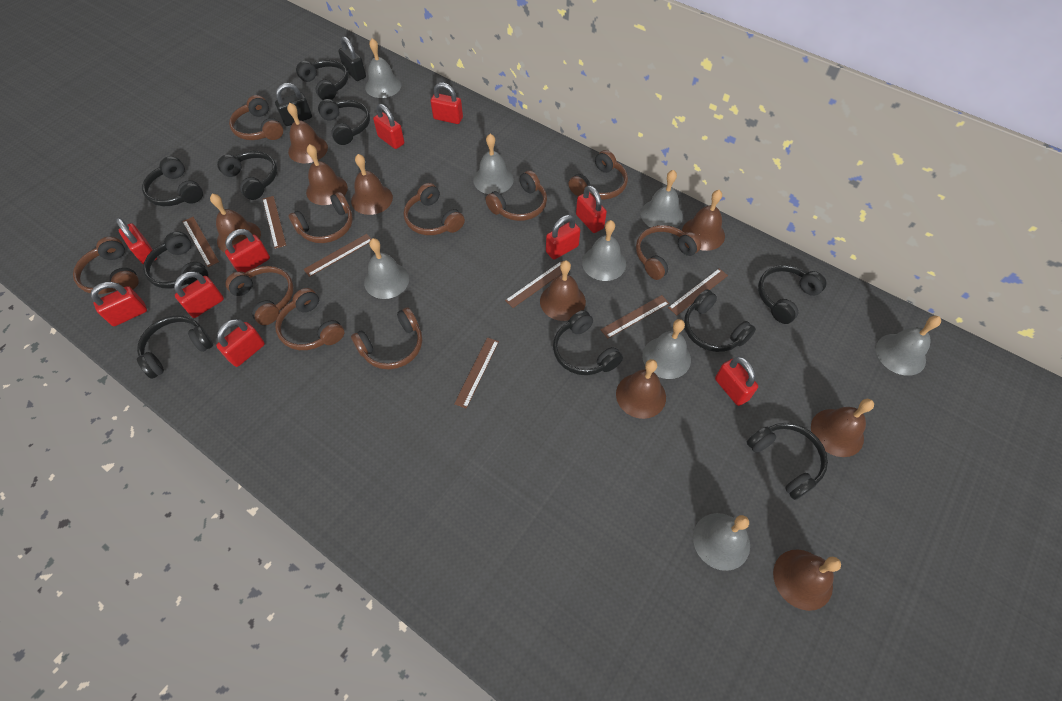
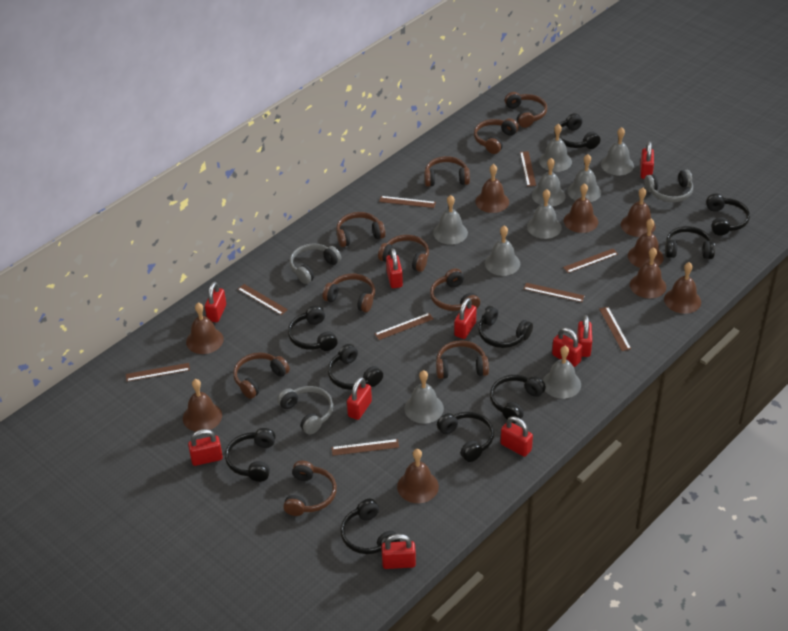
black padlock: 2 -> 0
brown ruler: 7 -> 9
grey bell: 8 -> 9
grey headphones: 0 -> 3

